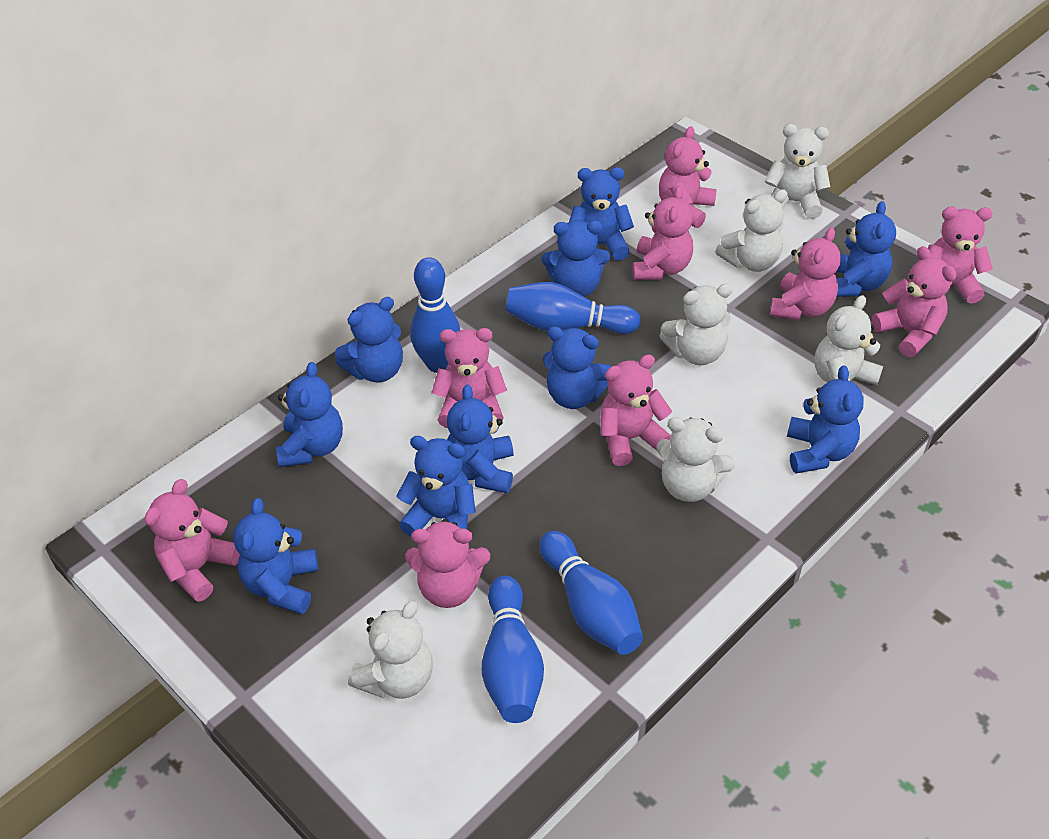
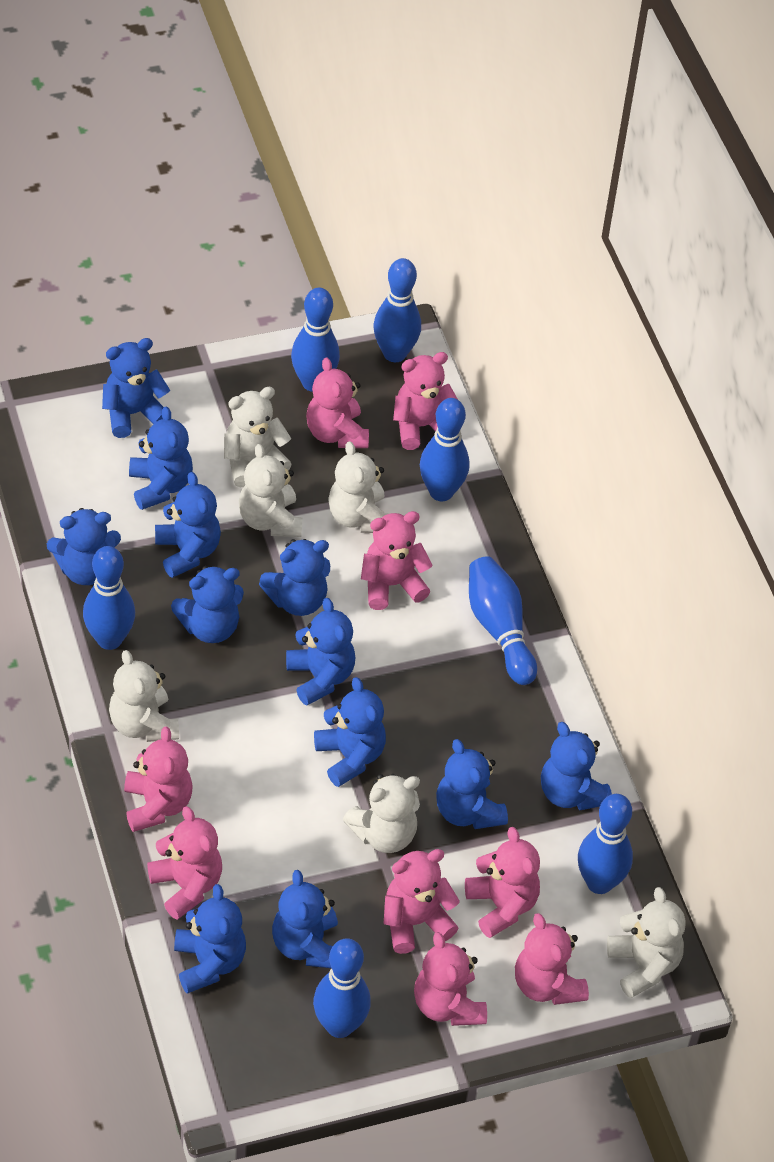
blue bowling pin: 4 -> 7
blue teddy bear: 10 -> 12

